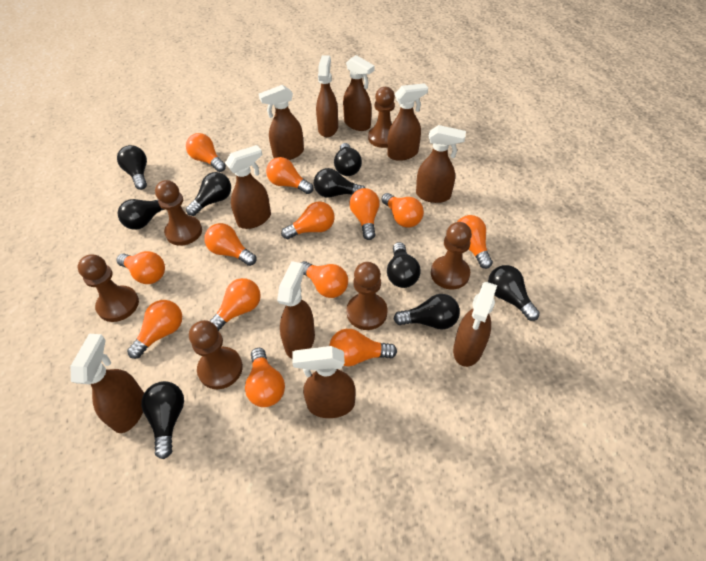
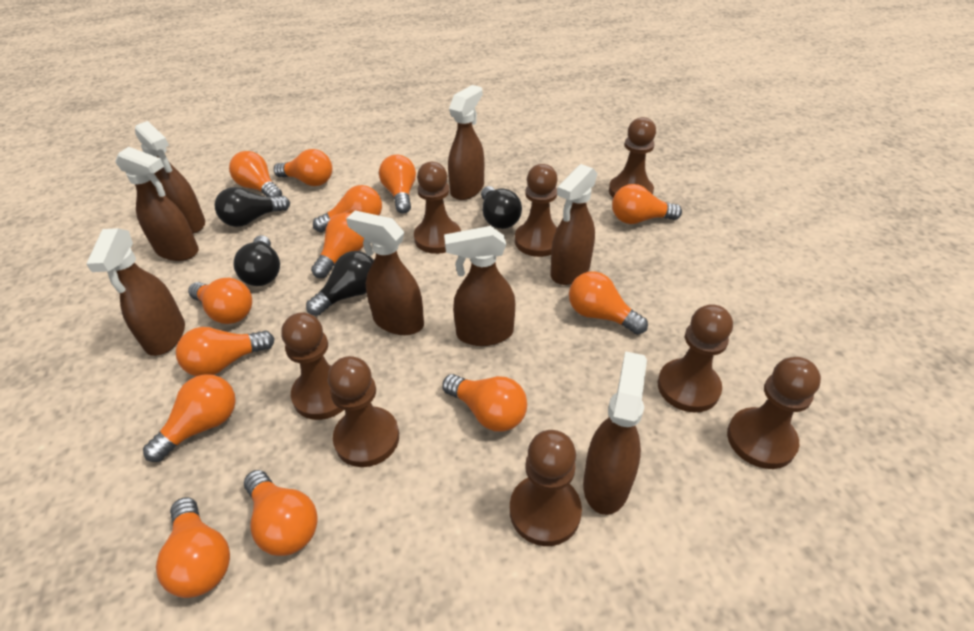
black light bulb: 9 -> 4
brown pawn: 6 -> 8
brown spray bottle: 10 -> 8

